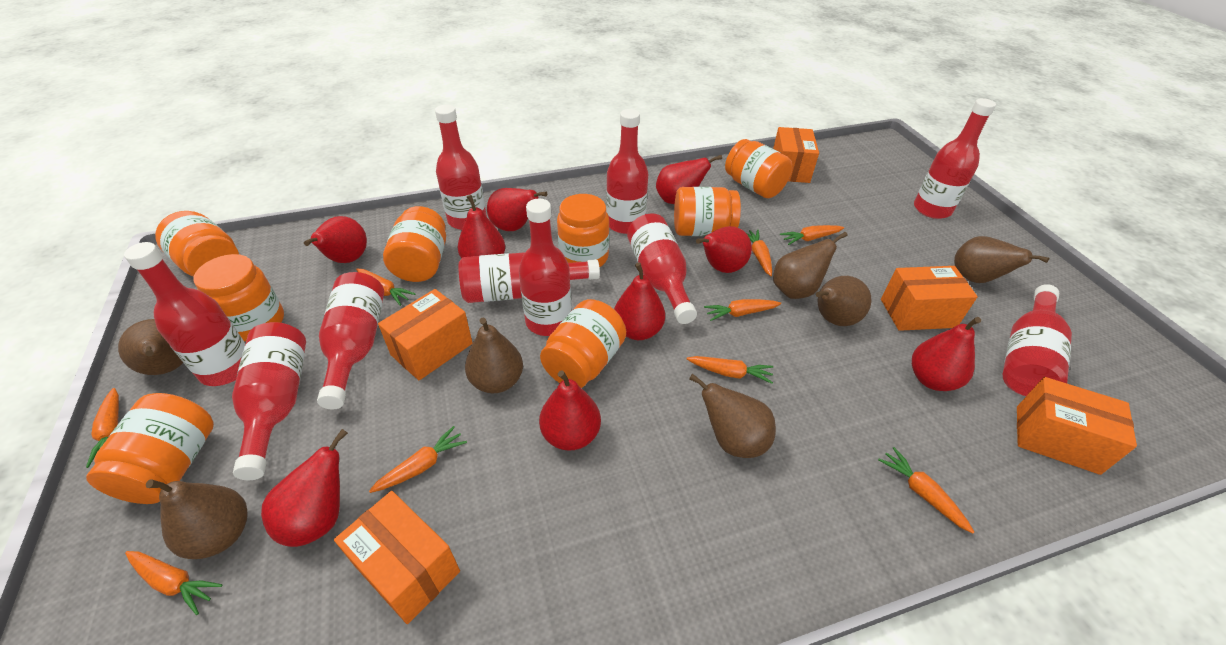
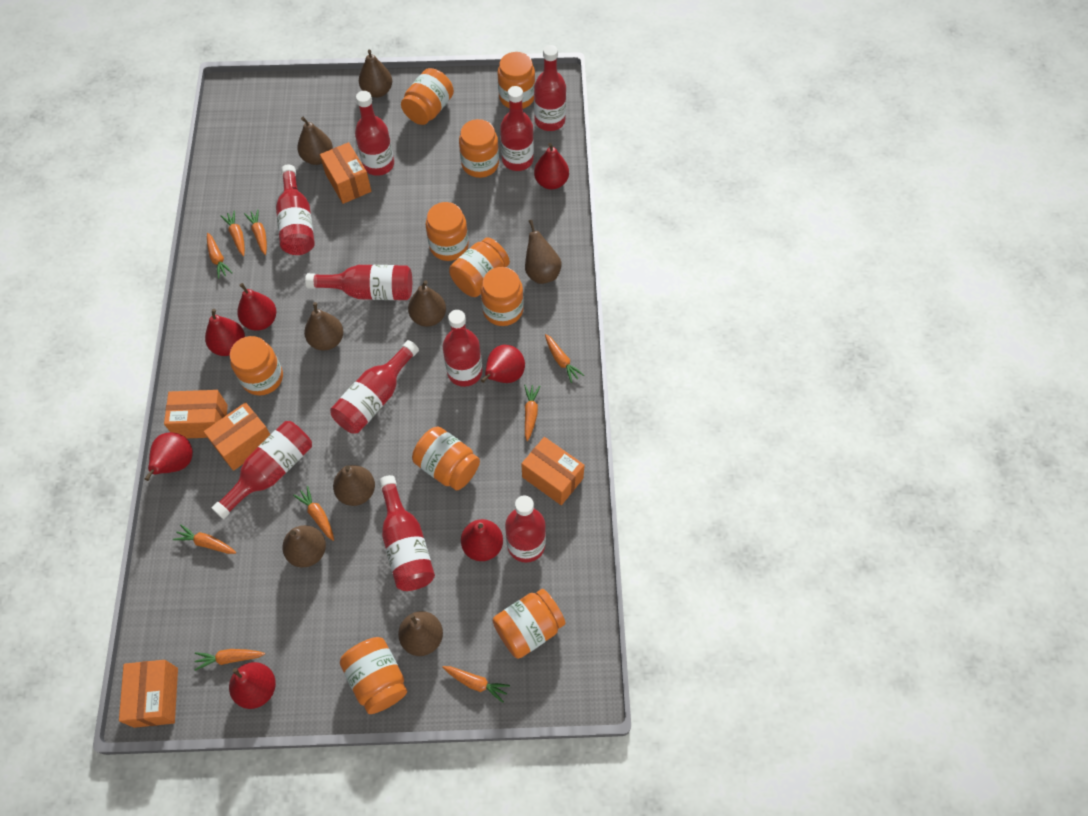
brown pear: 7 -> 8
orange jar: 8 -> 10
red pear: 9 -> 7

